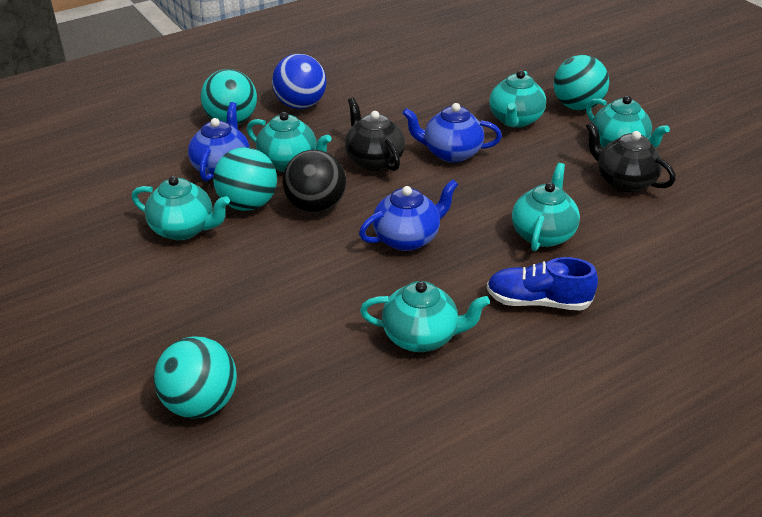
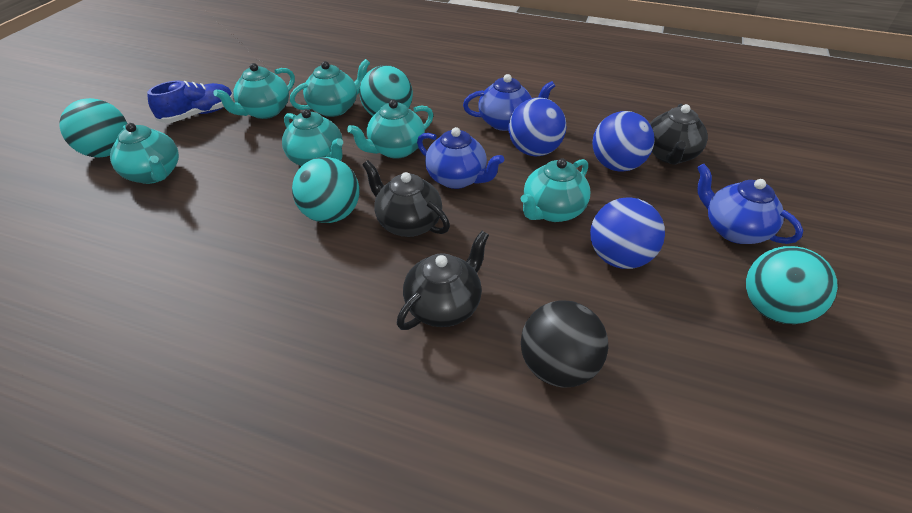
black teapot: 2 -> 3
blue ball: 1 -> 3

